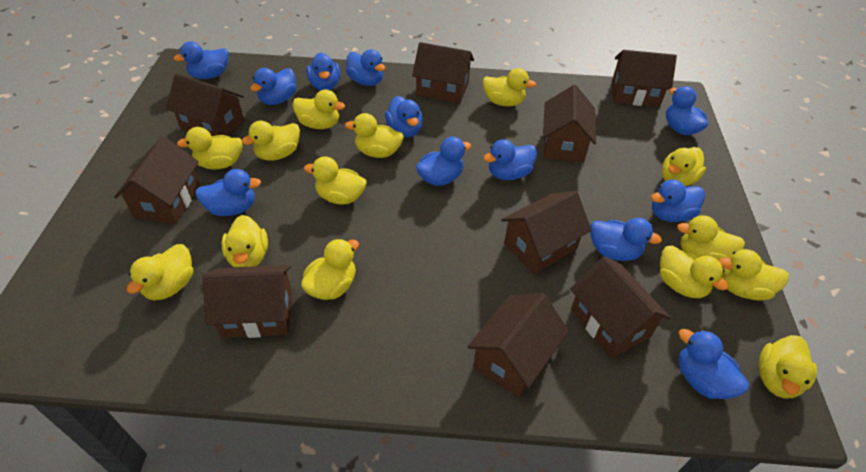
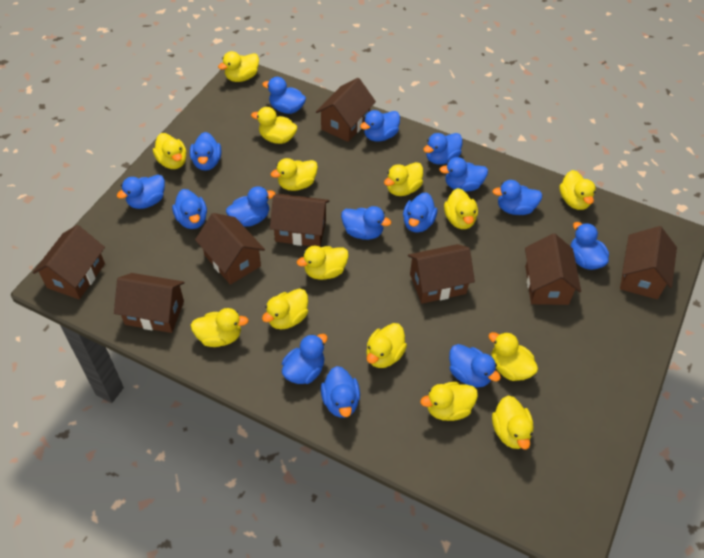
blue duck: 12 -> 15
brown house: 9 -> 8

